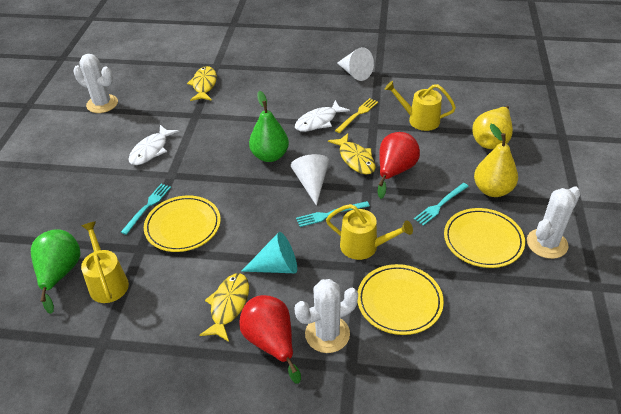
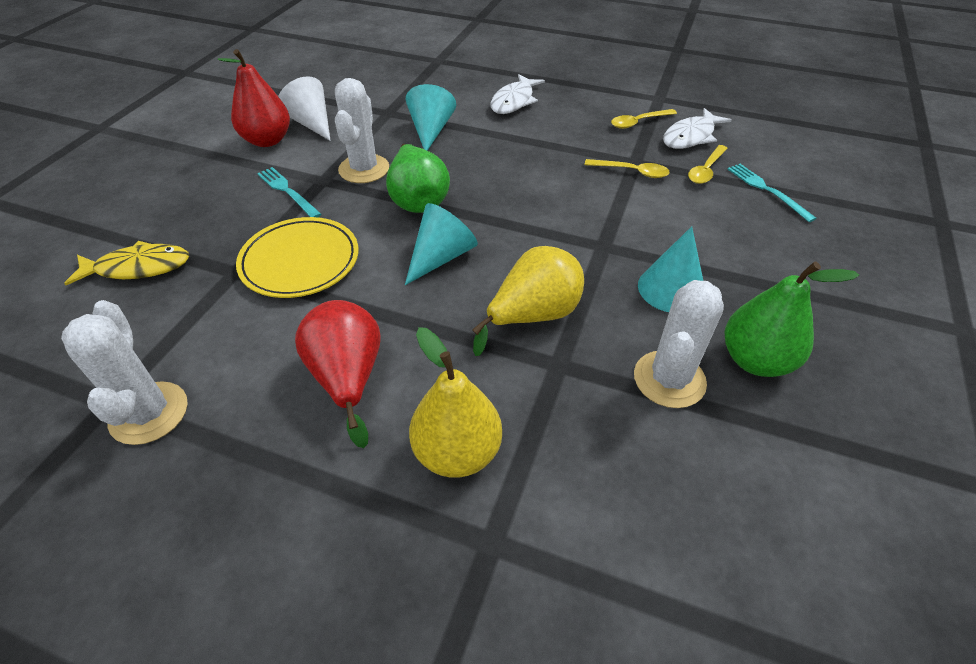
turquoise cone: 1 -> 3
turquoise fork: 3 -> 2
white cone: 2 -> 1
yellow fish: 3 -> 1
yellow fork: 1 -> 0
yellow plate: 3 -> 1
yellow spoon: 0 -> 3
yellow watering can: 3 -> 0

